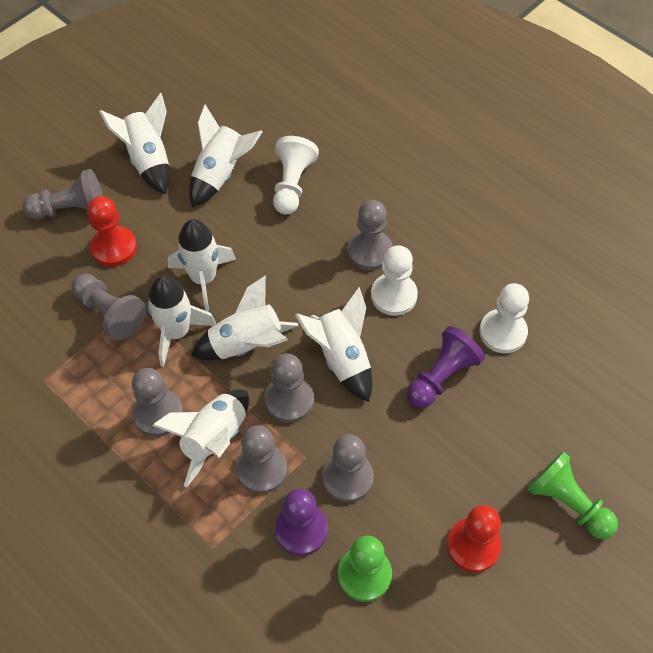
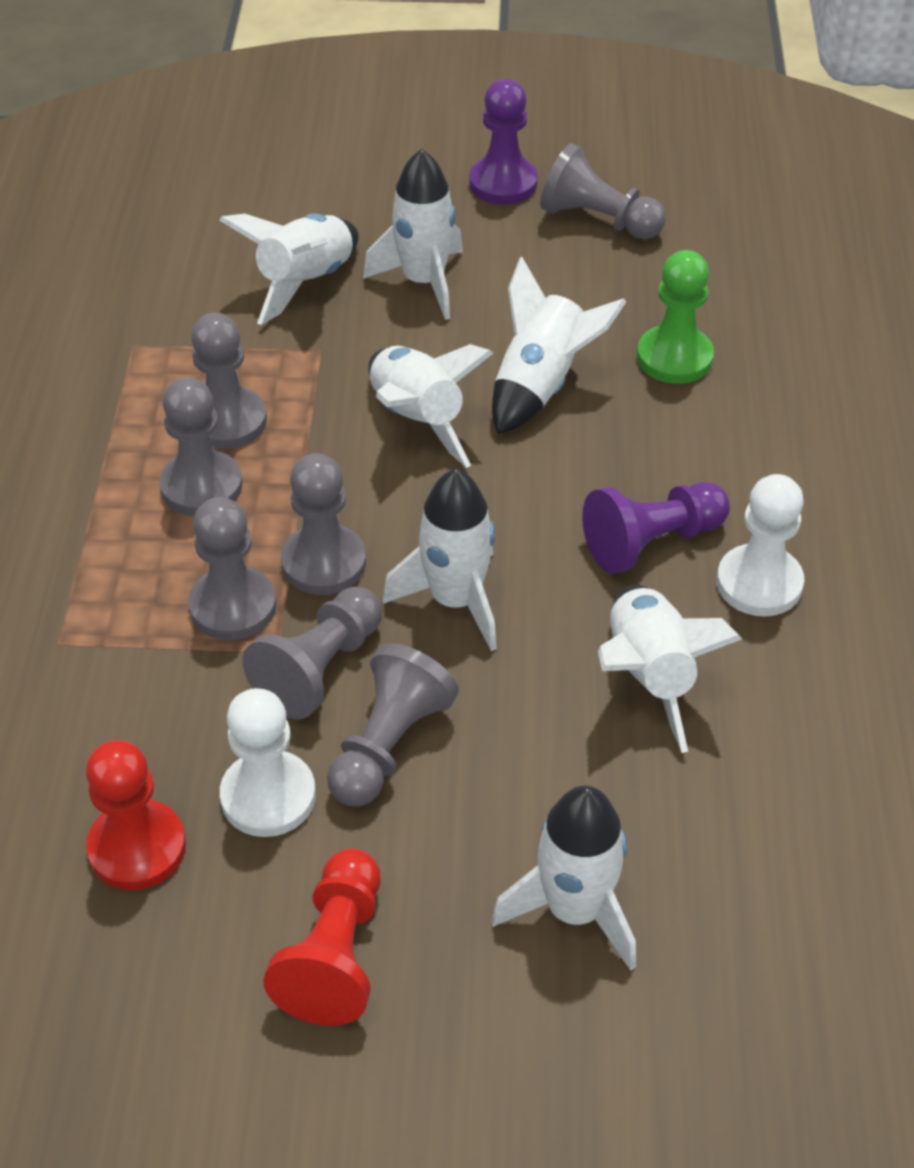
green pawn: 2 -> 1
white pawn: 3 -> 2

